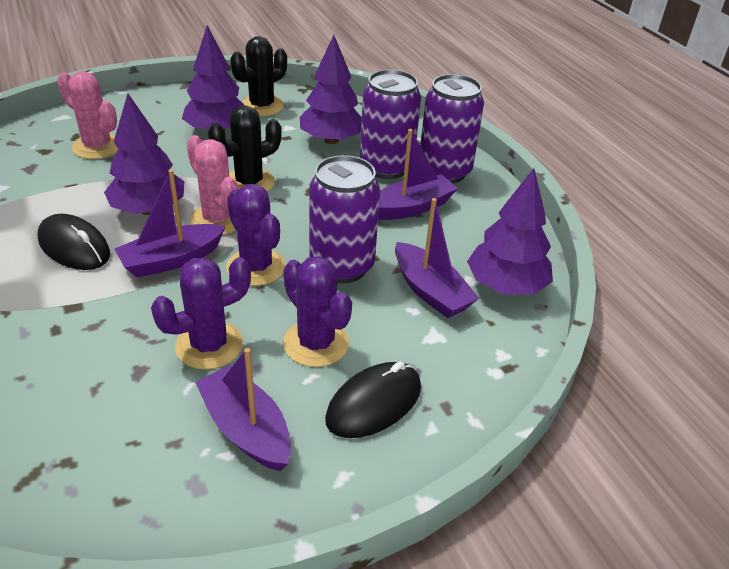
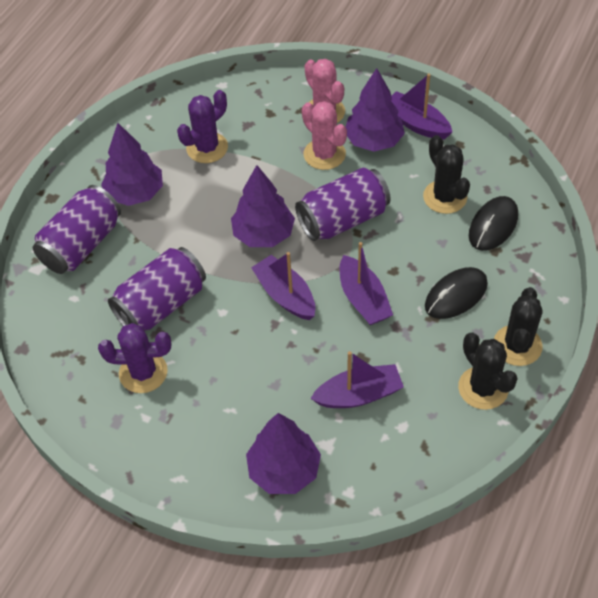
black cactus: 2 -> 3
purple cactus: 3 -> 2

